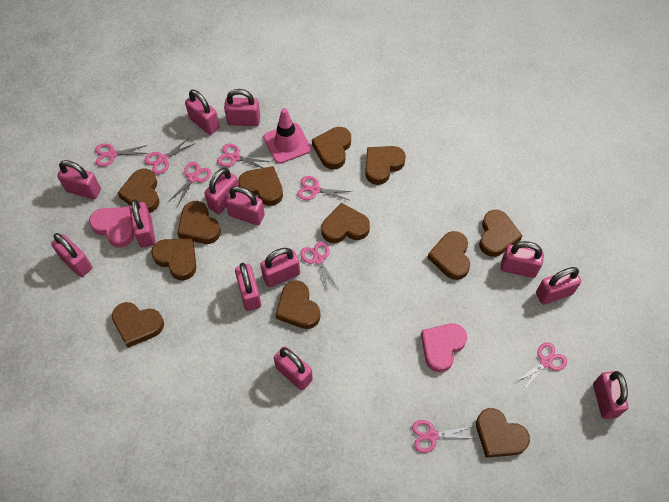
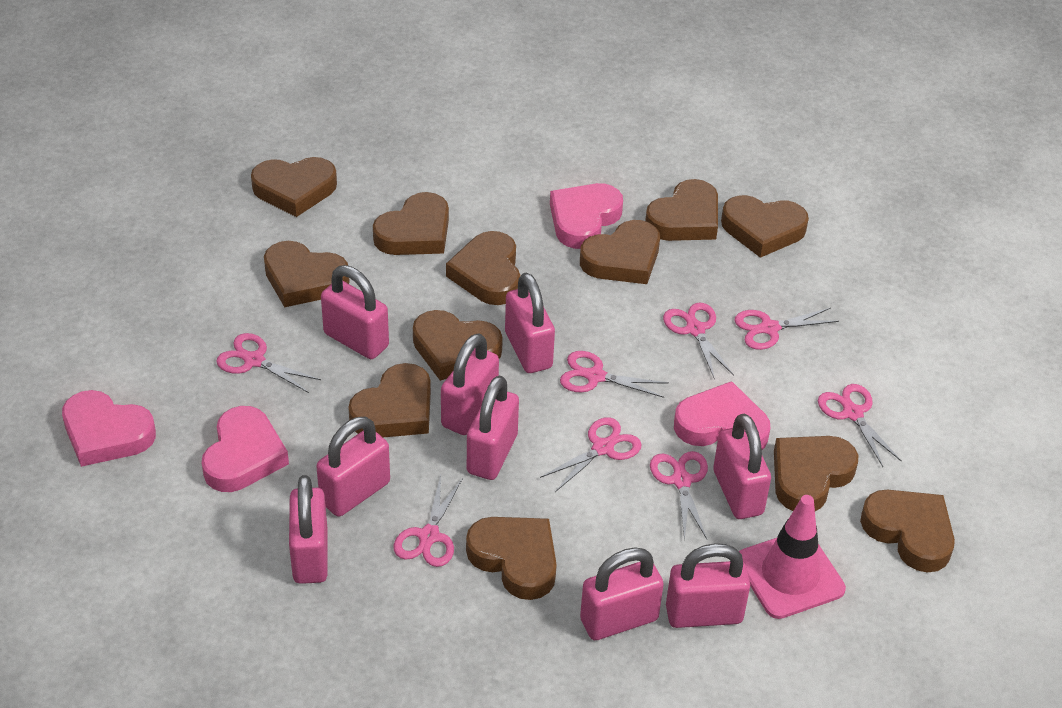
pink heart: 2 -> 4
pink padlock: 13 -> 9

